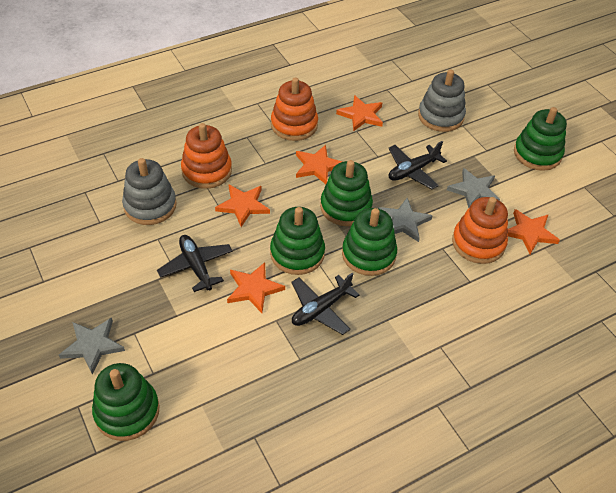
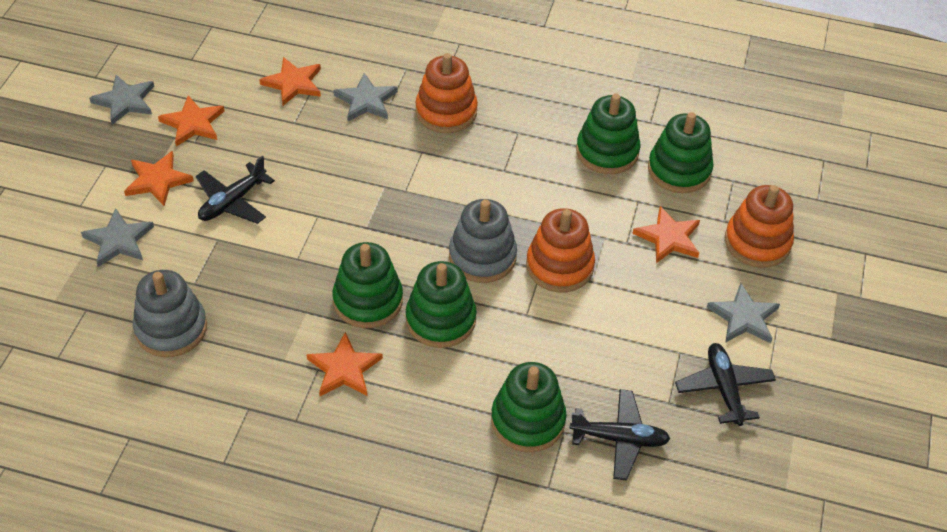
grey star: 3 -> 4

